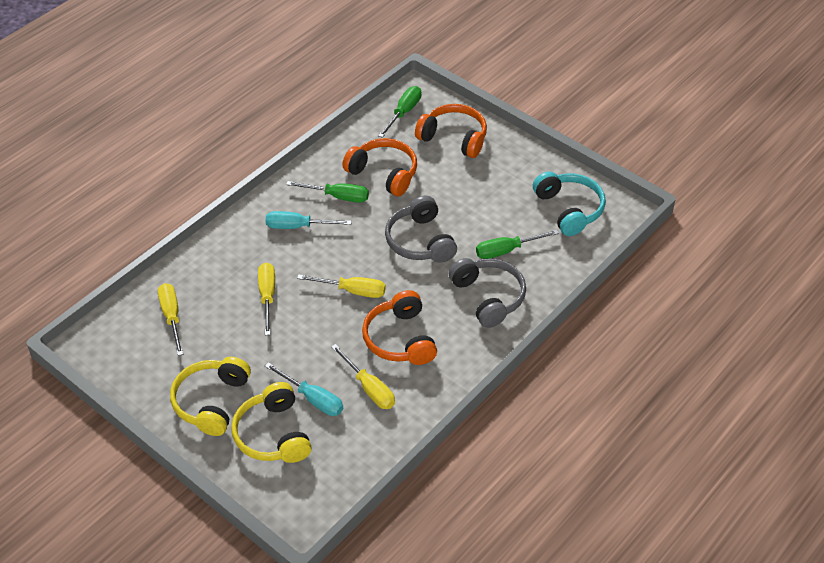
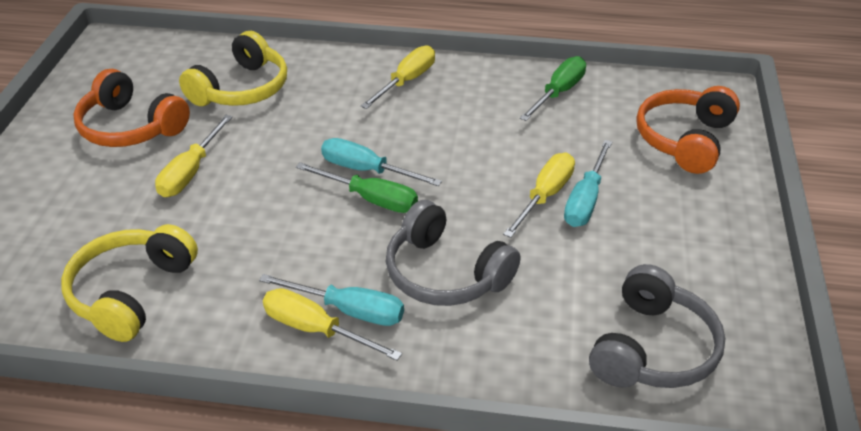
green screwdriver: 3 -> 2
orange headphones: 3 -> 2
turquoise headphones: 1 -> 0
turquoise screwdriver: 2 -> 3

